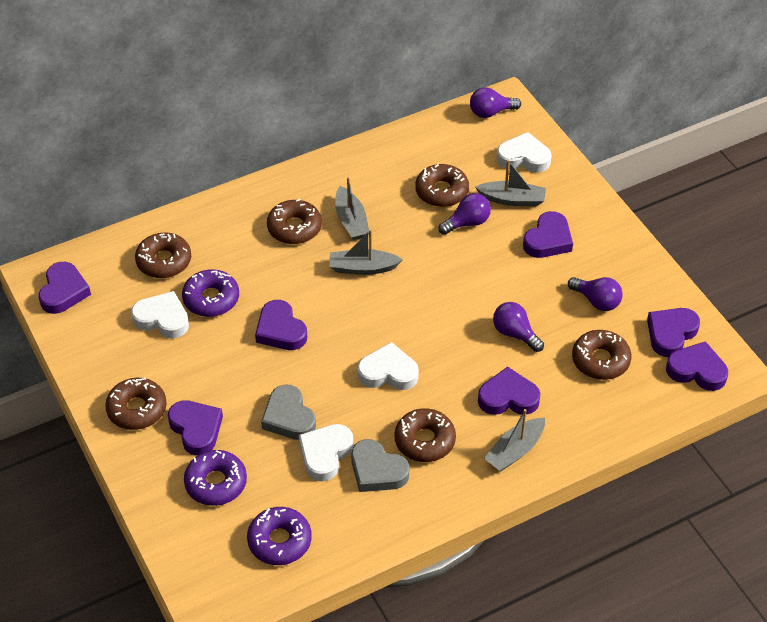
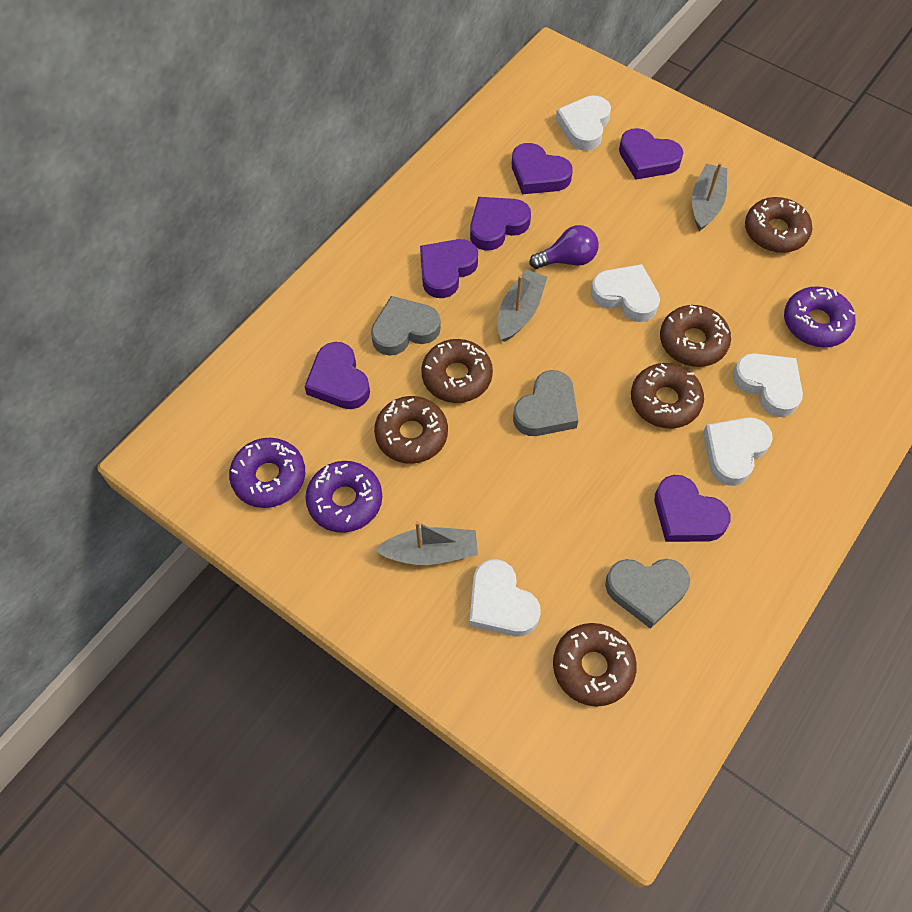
grey boat: 4 -> 3
grey heart: 2 -> 3
purple heart: 7 -> 6
purple light bulb: 4 -> 1
white heart: 4 -> 5

